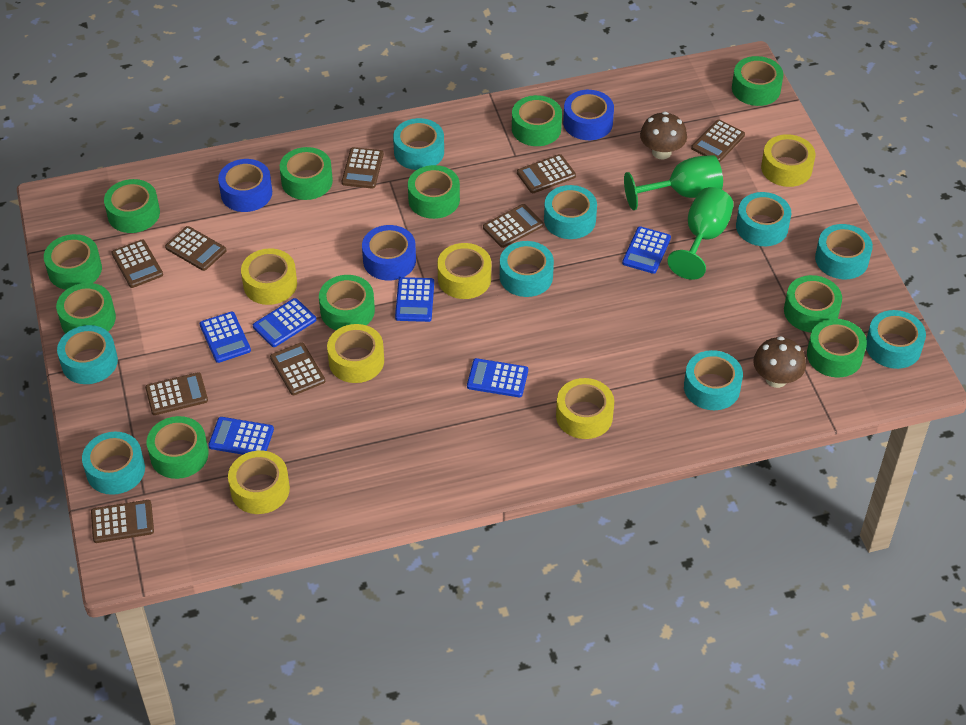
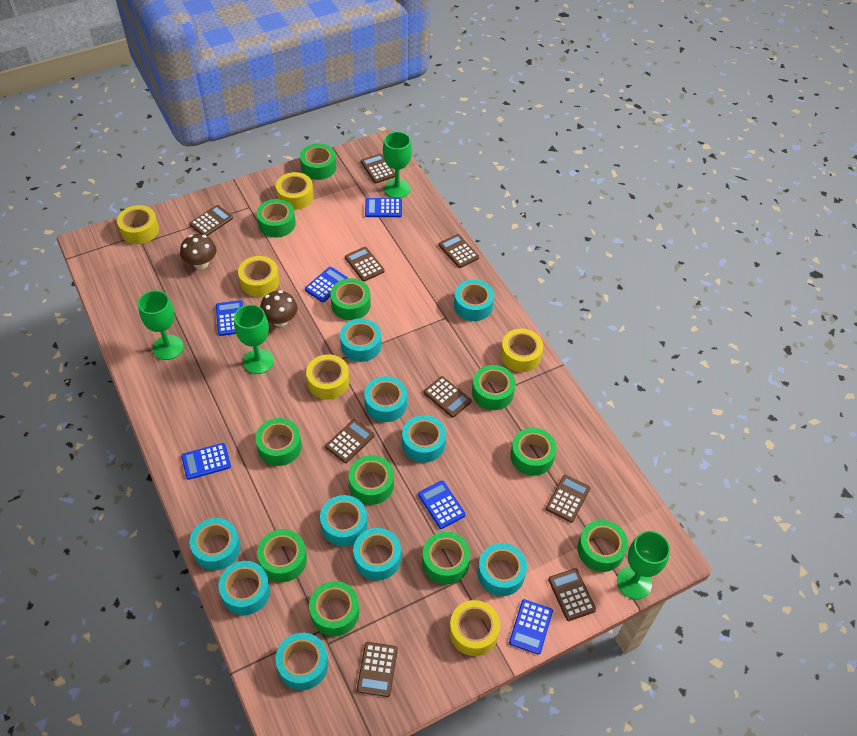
blue tape: 3 -> 0
green goblet: 2 -> 4
turquoise tape: 9 -> 10

